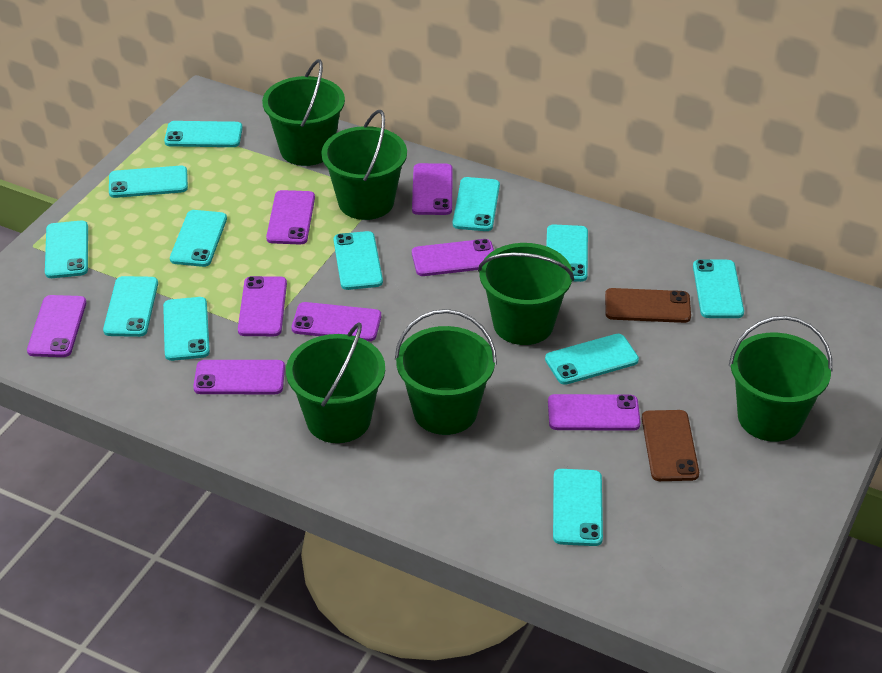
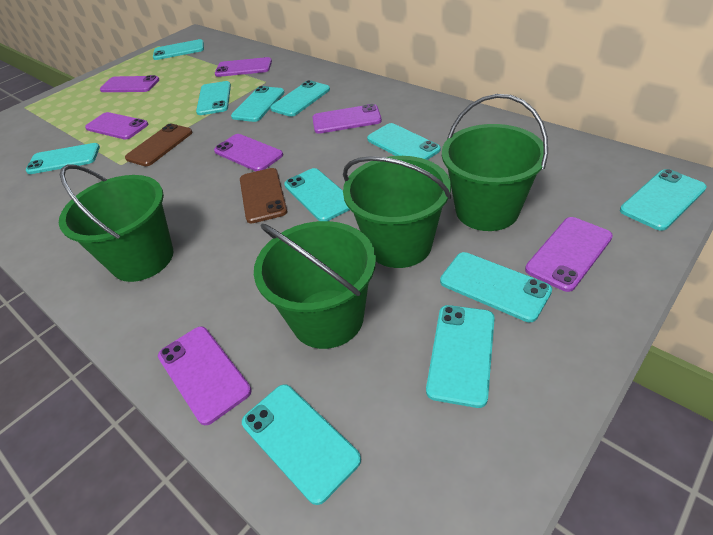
green bucket: 6 -> 4
purple phone: 8 -> 7
turquoise phone: 12 -> 11

